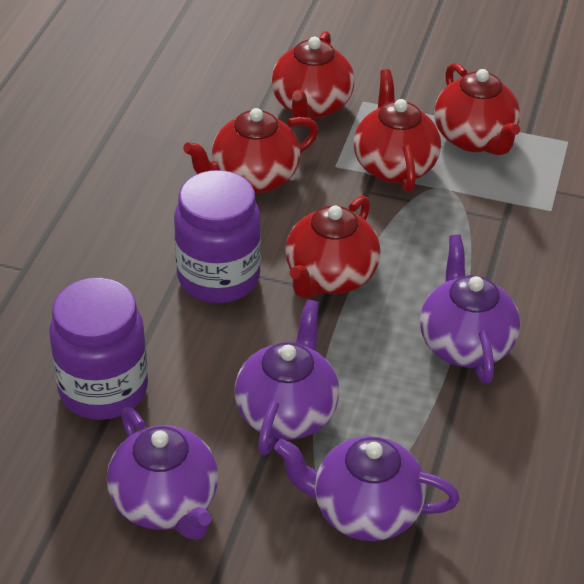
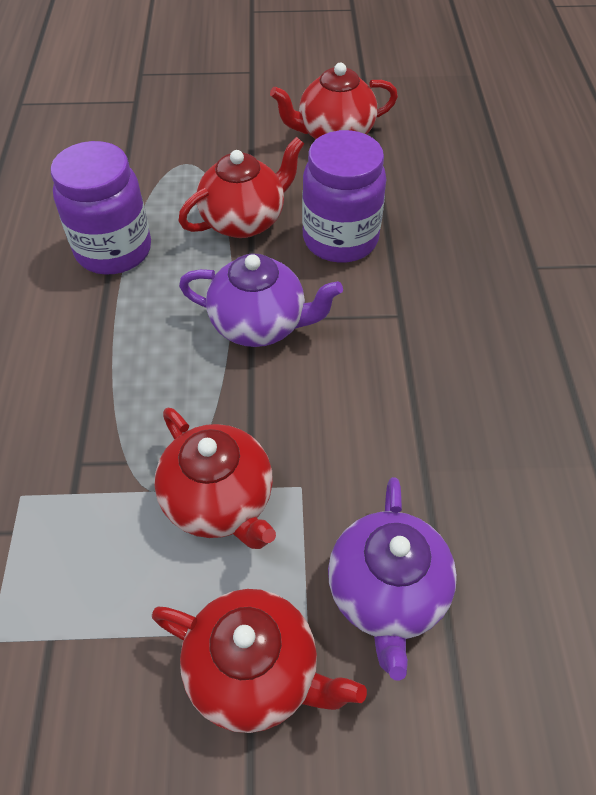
purple teapot: 4 -> 2
red teapot: 5 -> 4

